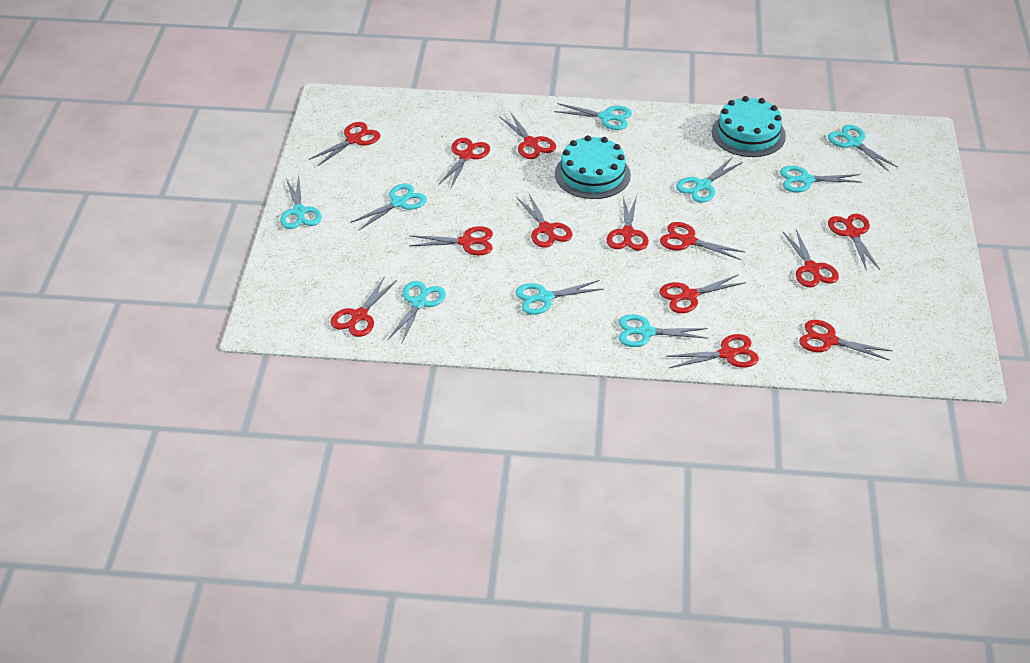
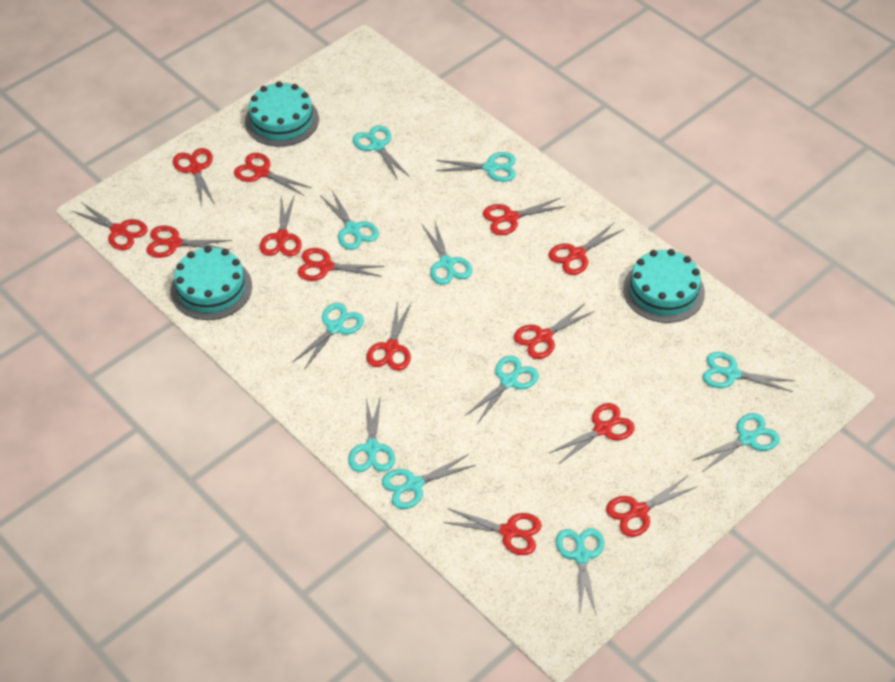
turquoise cake: 2 -> 3
turquoise scissors: 9 -> 11

